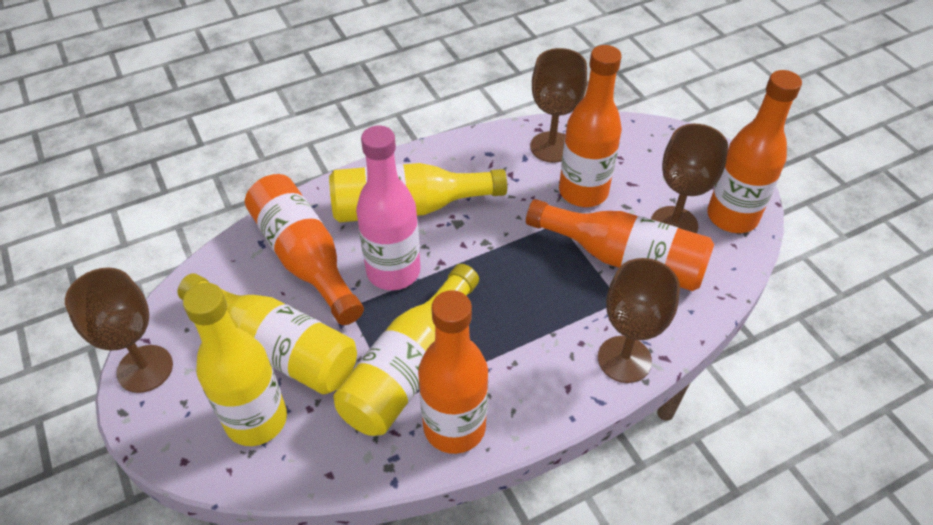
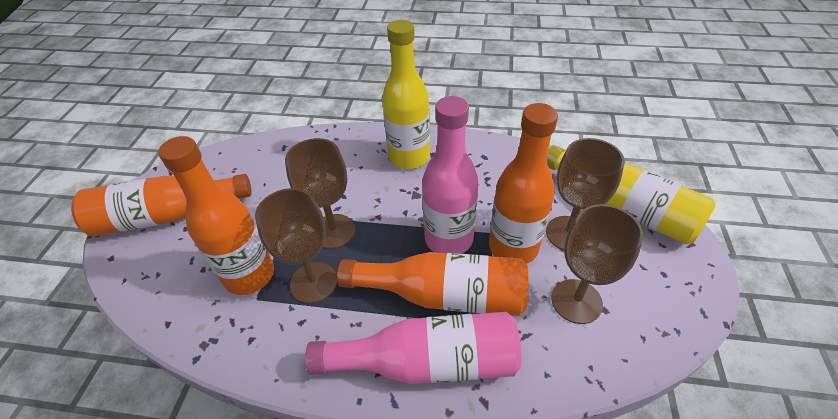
orange bottle: 5 -> 4
pink bottle: 1 -> 2
yellow bottle: 4 -> 2

